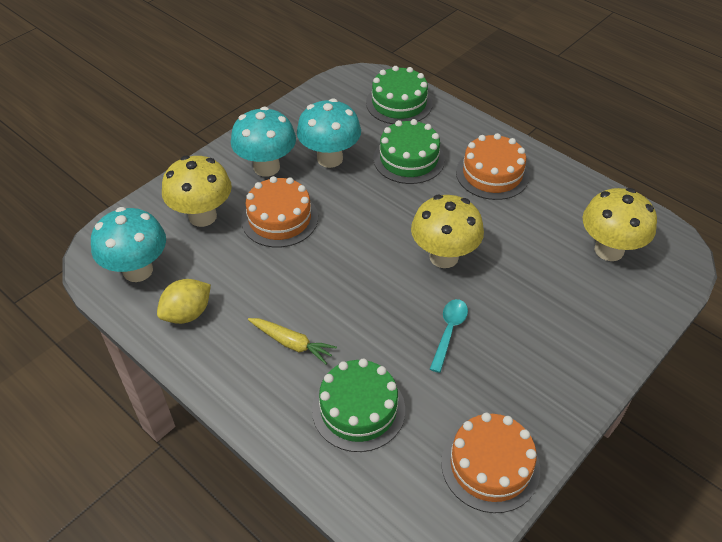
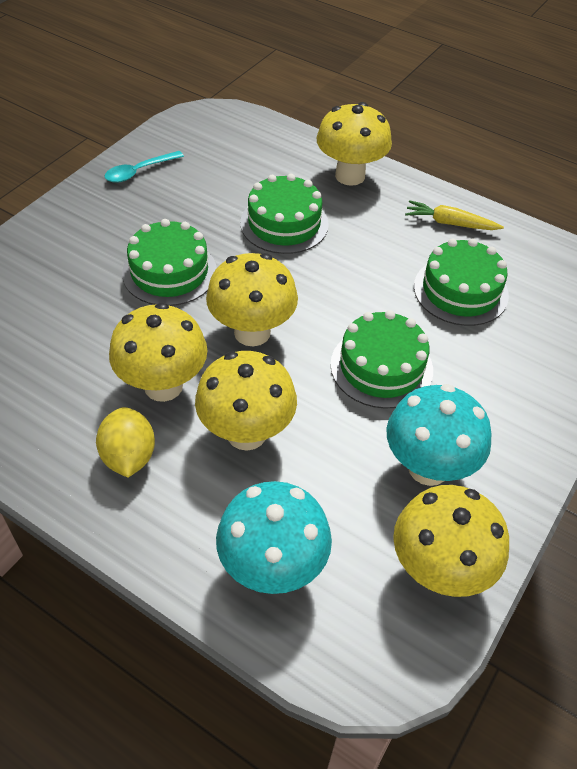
green cake: 3 -> 4
orange cake: 3 -> 0
turquoise mushroom: 3 -> 2
yellow mushroom: 3 -> 5

